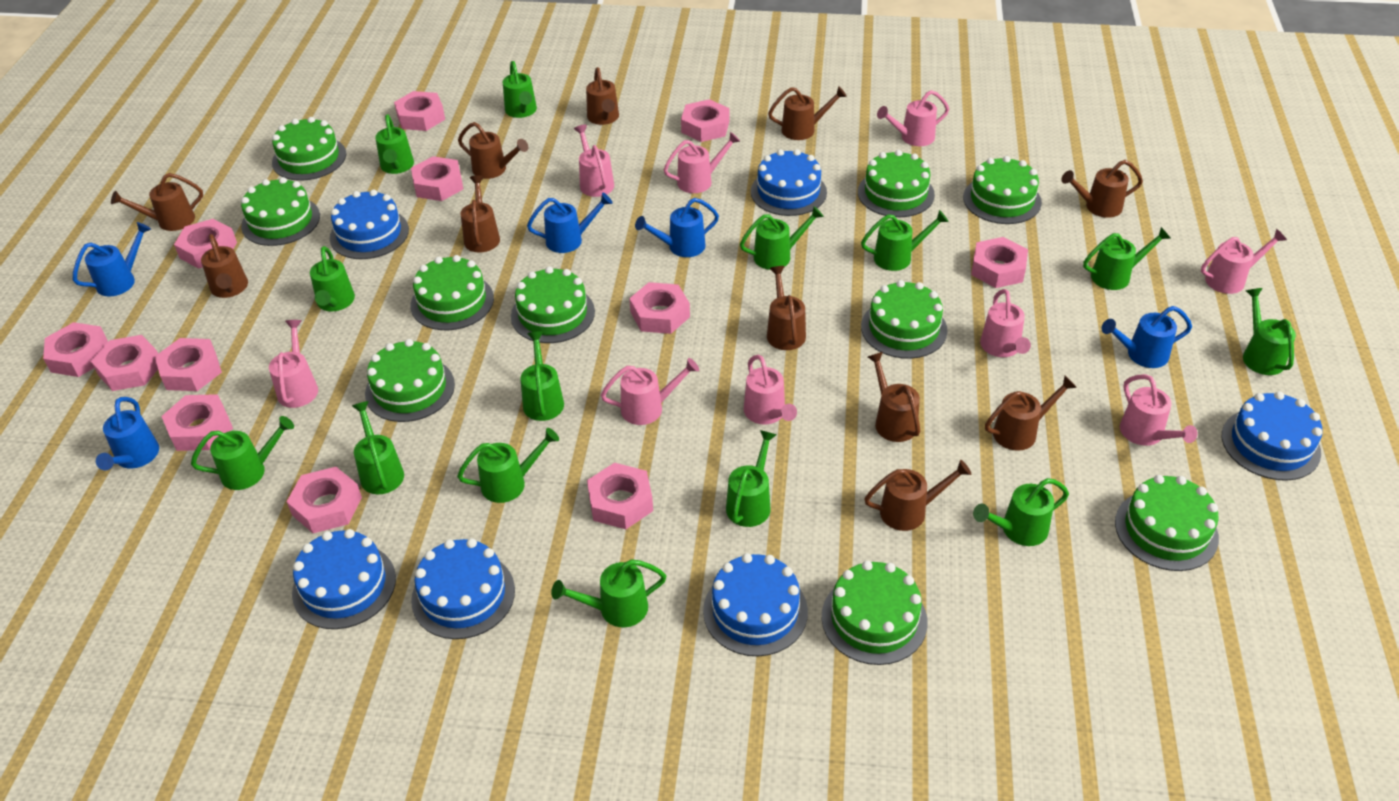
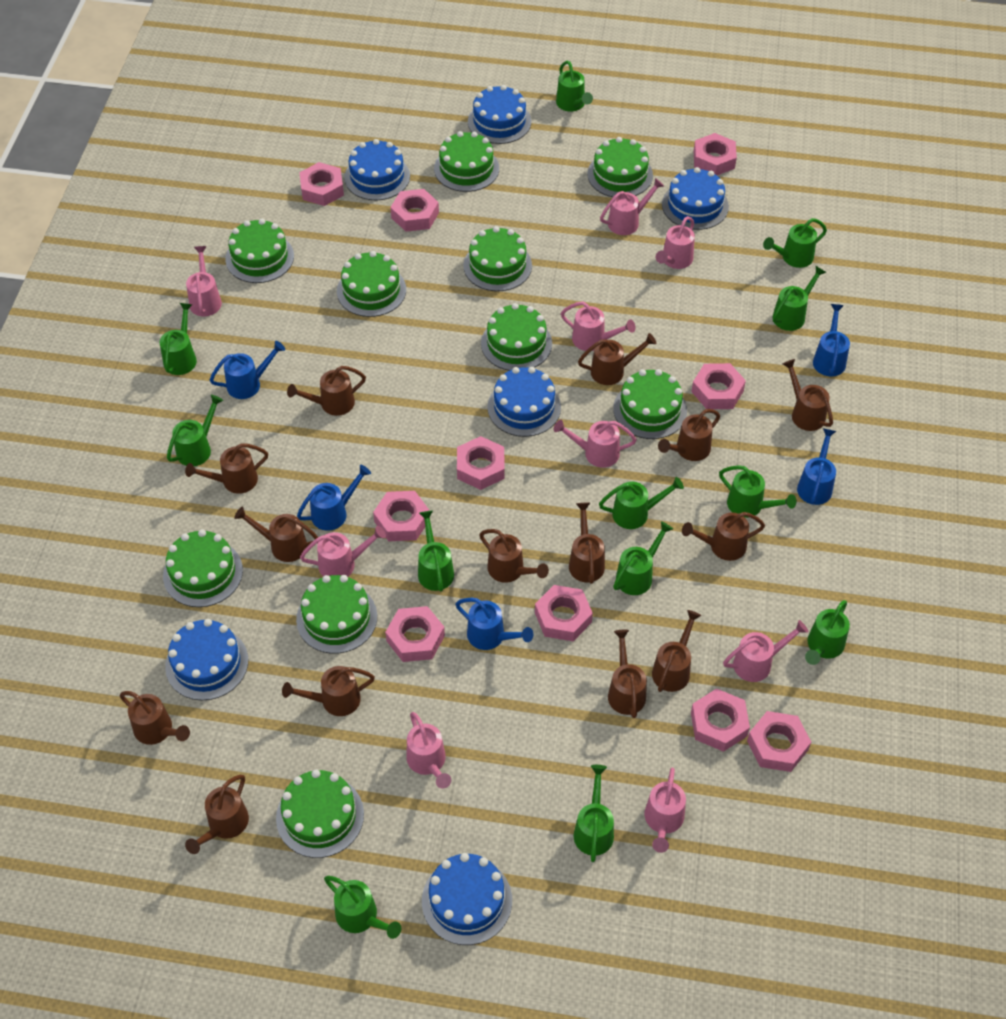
brown watering can: 11 -> 14
green watering can: 14 -> 12
pink nut: 12 -> 10

